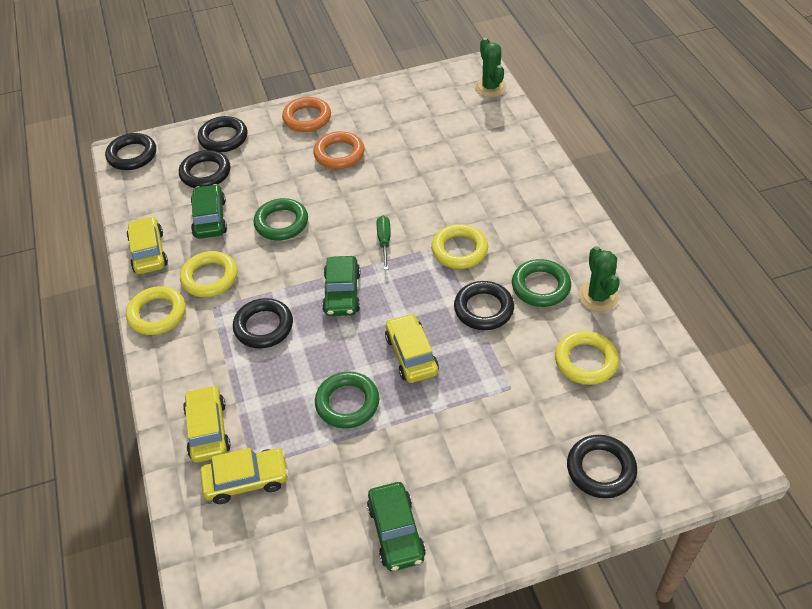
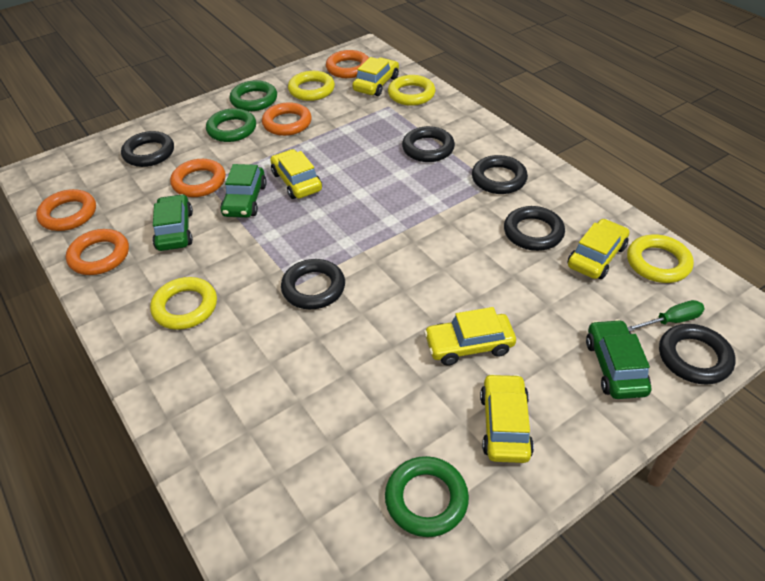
green cactus: 2 -> 0
orange ring: 2 -> 5
yellow car: 4 -> 5

